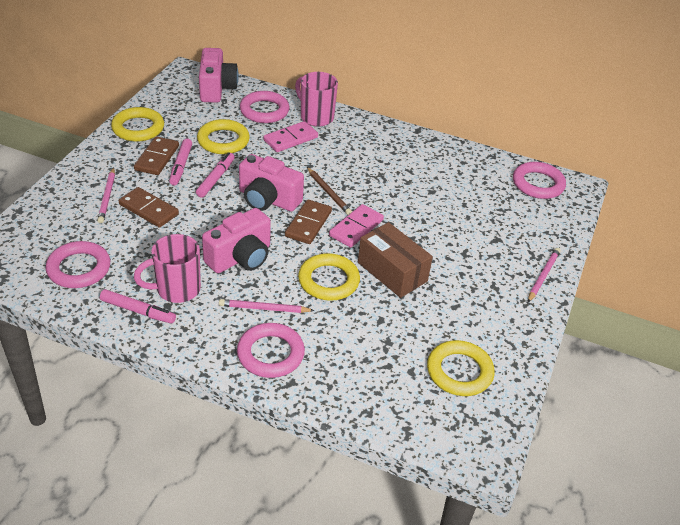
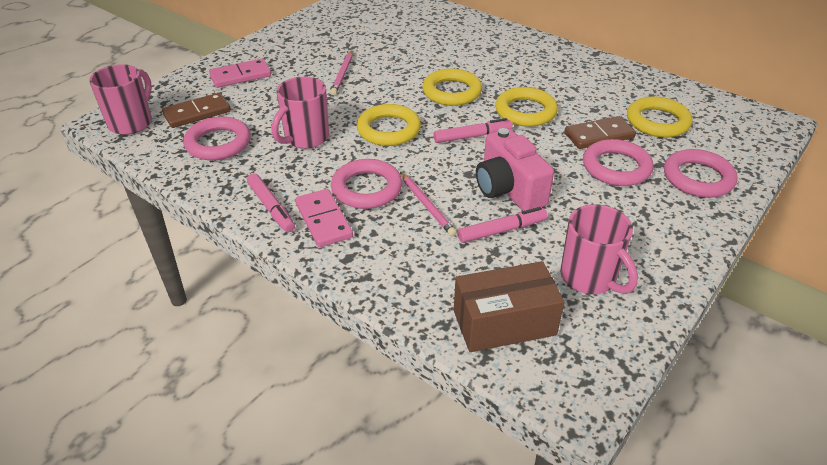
brown domino: 3 -> 2
brown pencil: 1 -> 0
pink camera: 3 -> 1
pink mug: 2 -> 3
pink pencil: 3 -> 2

